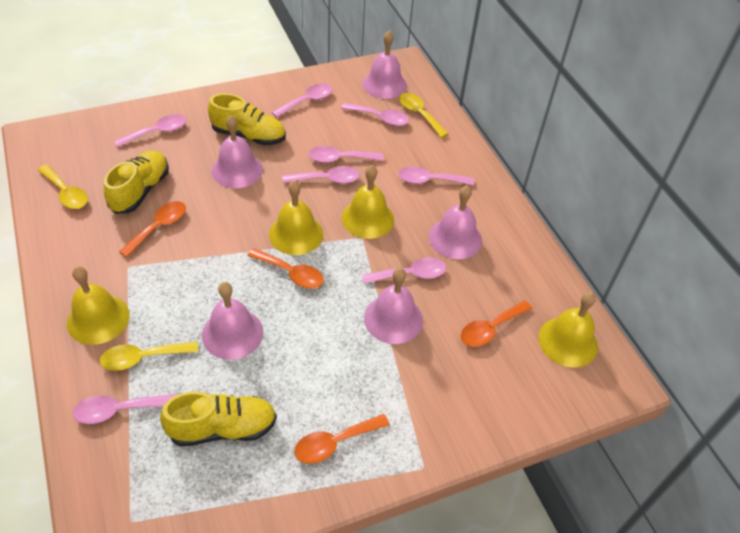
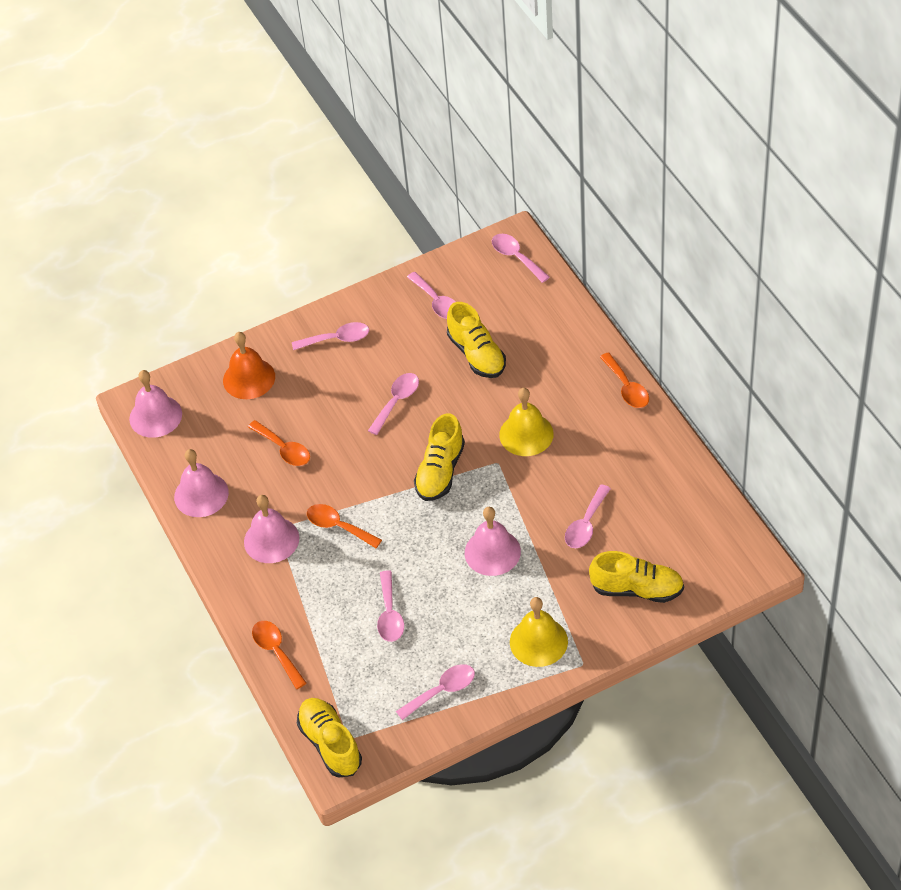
orange bell: 0 -> 1
pink bell: 5 -> 4
pink spoon: 8 -> 7
yellow bell: 4 -> 2
yellow shoe: 3 -> 4
yellow spoon: 3 -> 0

